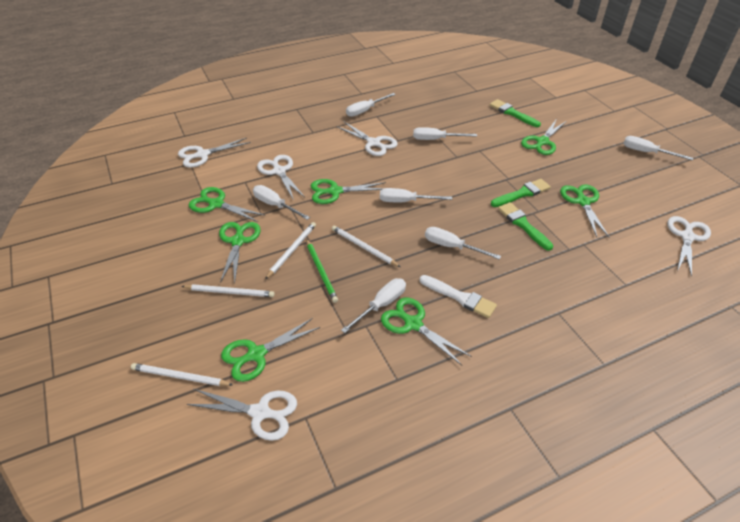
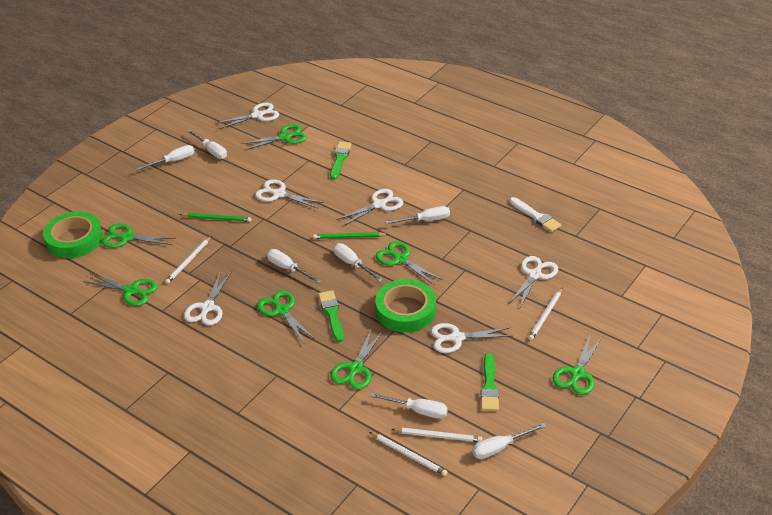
green pencil: 1 -> 2
green tape: 0 -> 2
white scissors: 5 -> 6

